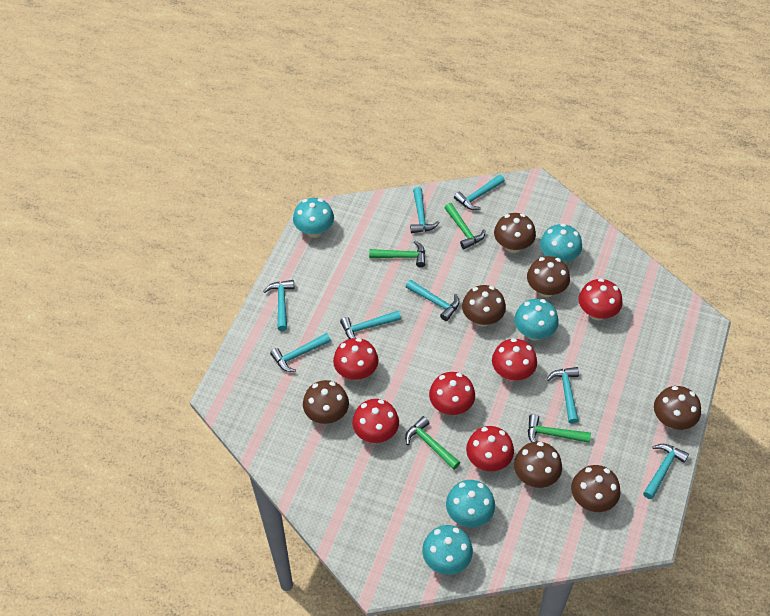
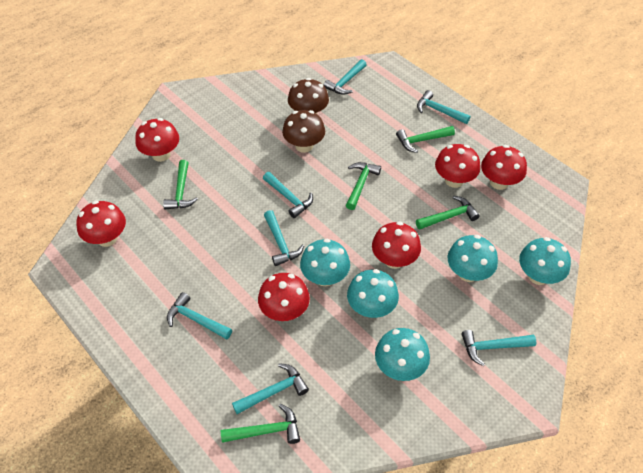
brown mushroom: 7 -> 2
green hammer: 4 -> 5
turquoise hammer: 8 -> 7

